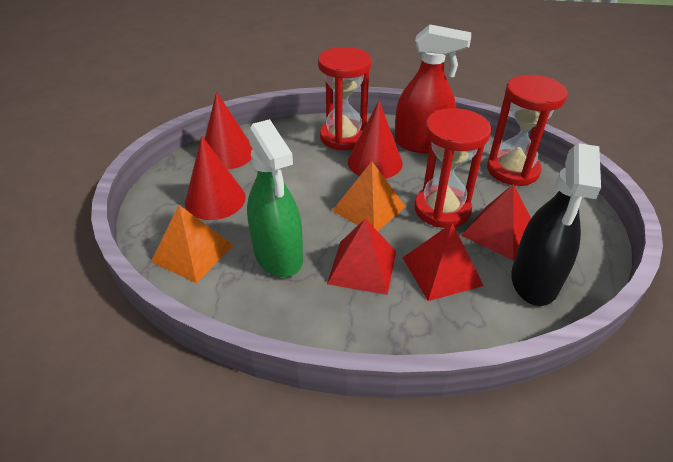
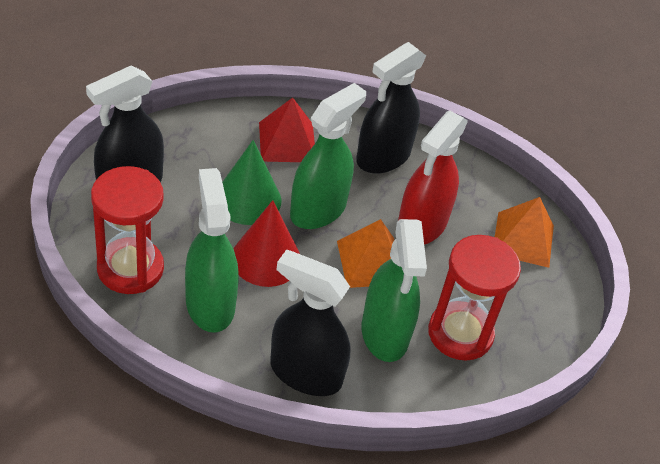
black spray bottle: 1 -> 3
green cone: 0 -> 1
green spray bottle: 1 -> 3
red cone: 3 -> 1
red hourglass: 3 -> 2
red pyramid: 3 -> 1

